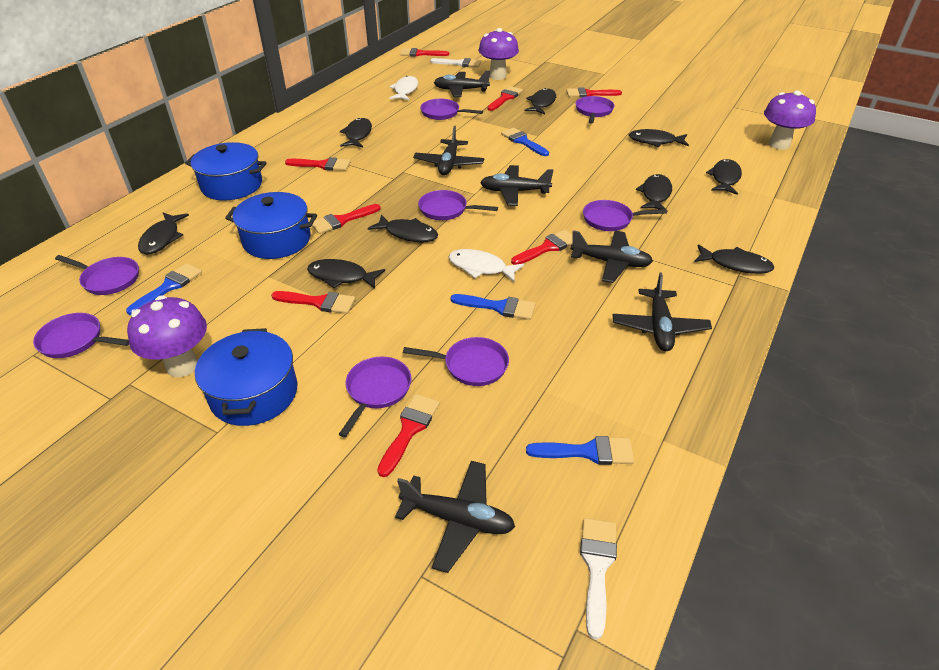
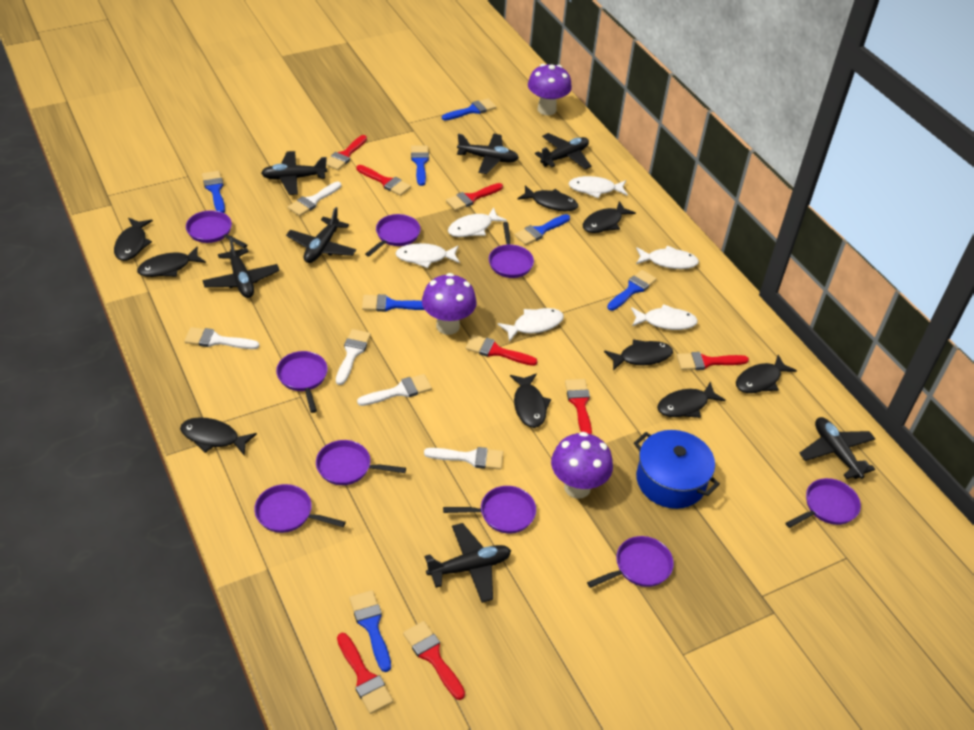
black plane: 6 -> 7
blue brush: 4 -> 7
blue pot: 3 -> 1
purple pan: 8 -> 9
white brush: 2 -> 5
white fish: 2 -> 6

